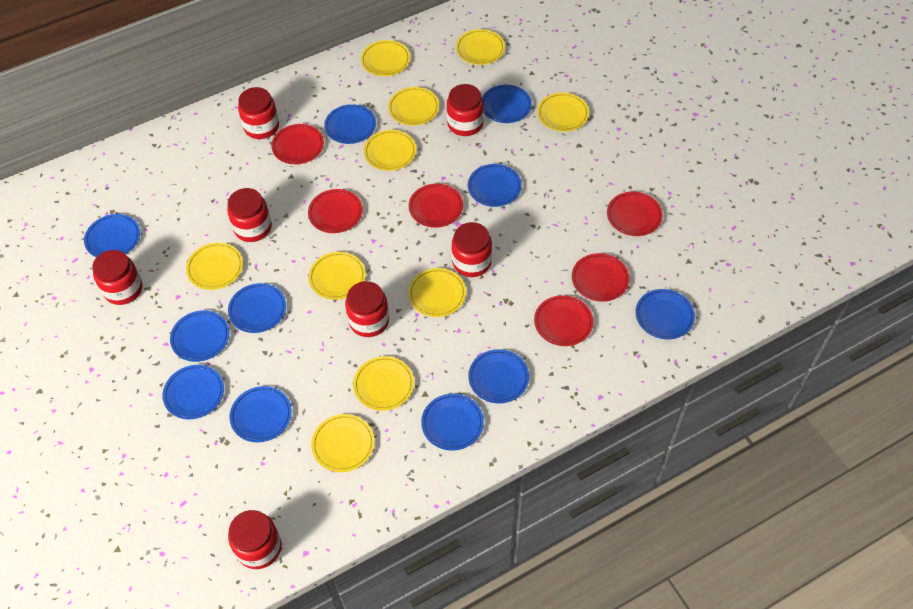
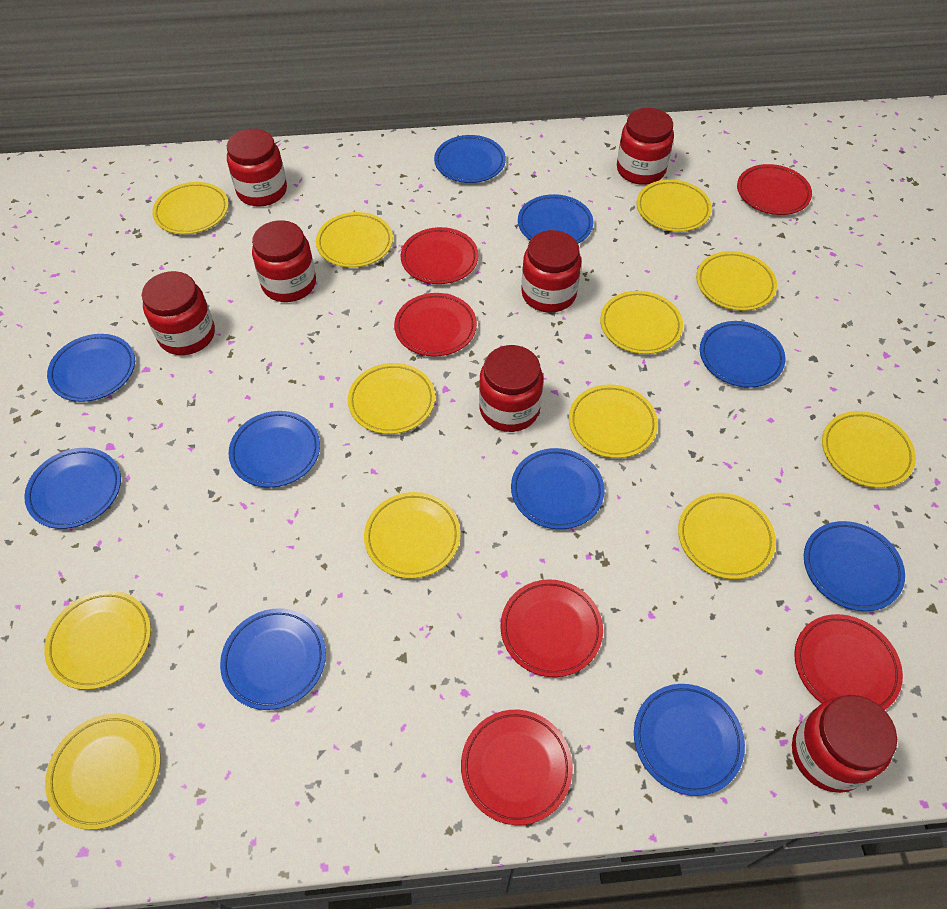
blue plate: 11 -> 10
yellow plate: 10 -> 12

